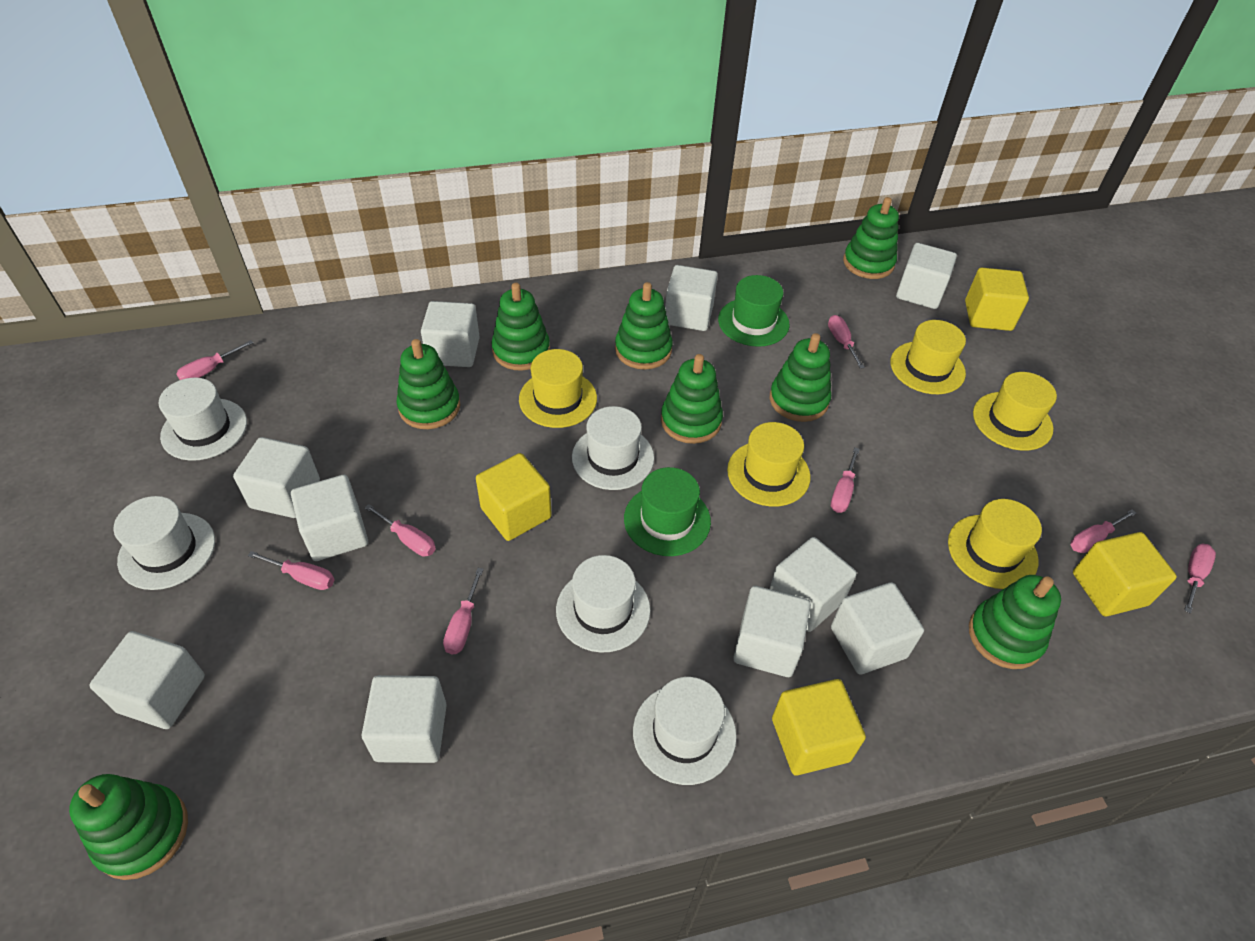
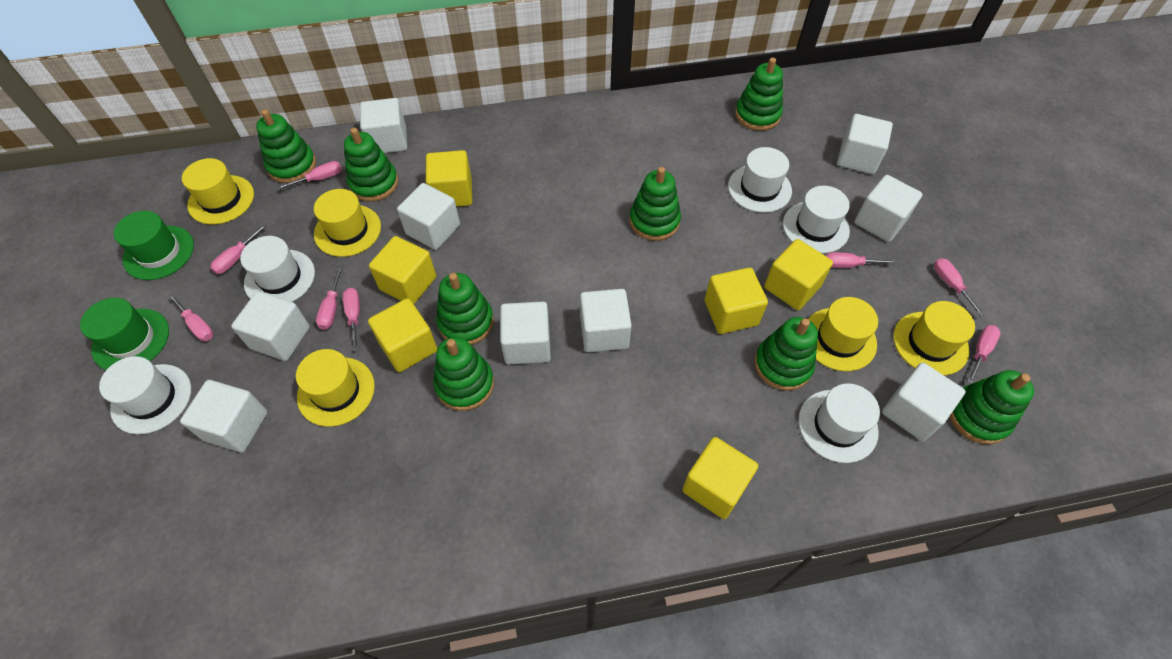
white cube: 10 -> 9
yellow cube: 4 -> 6

